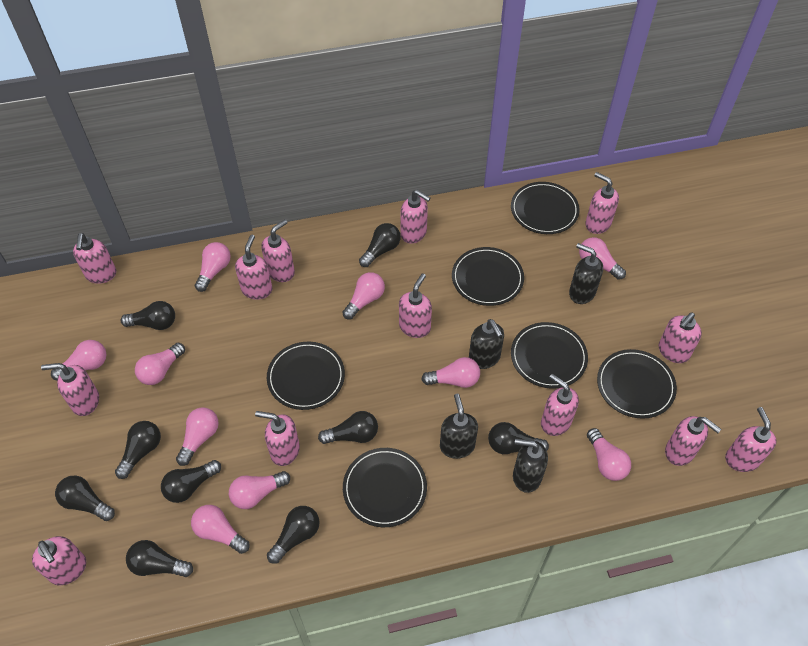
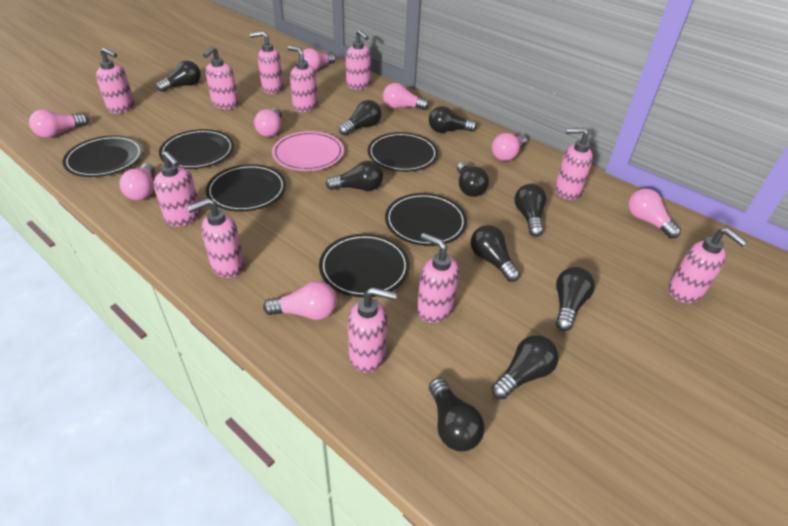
black light bulb: 9 -> 10
black soap dispenser: 4 -> 0
pink light bulb: 10 -> 8
pink plate: 0 -> 1
pink soap dispenser: 13 -> 11

